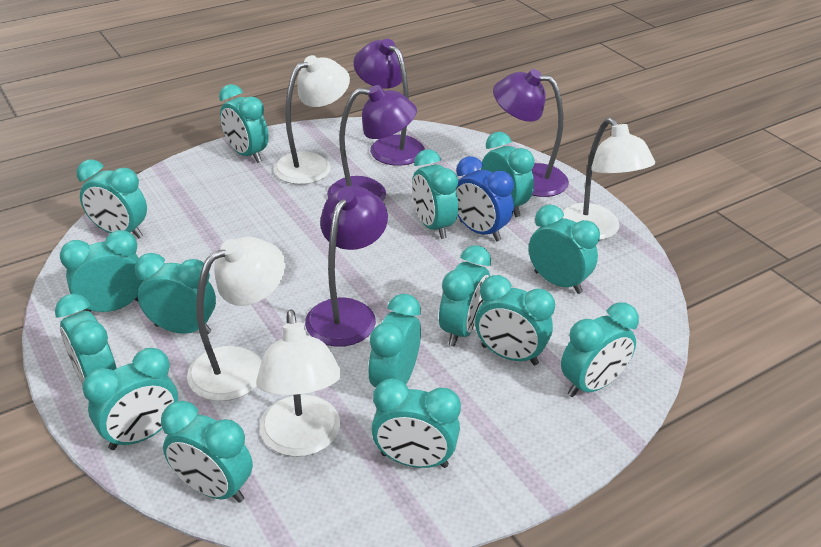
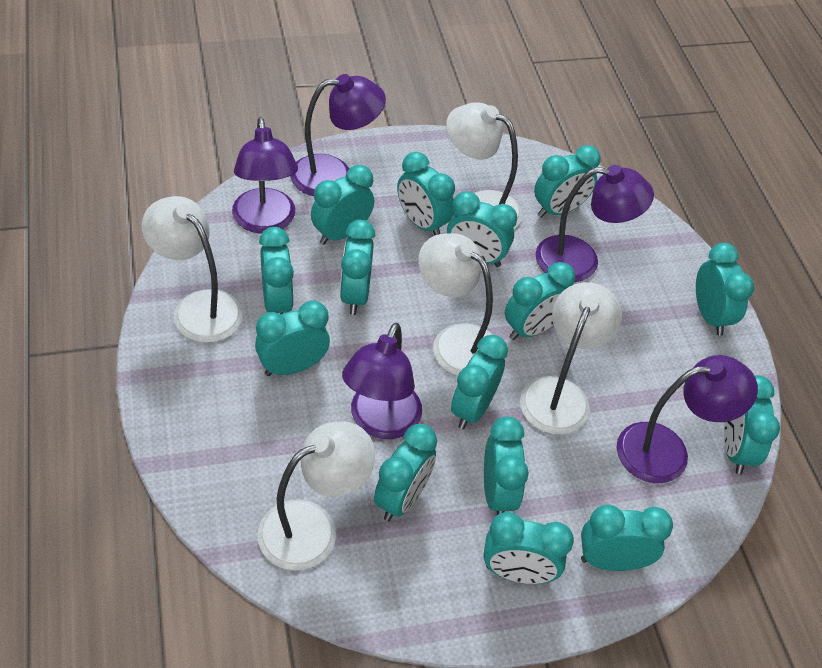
blue clock: 1 -> 0
purple lamp: 4 -> 5
white lamp: 4 -> 5

